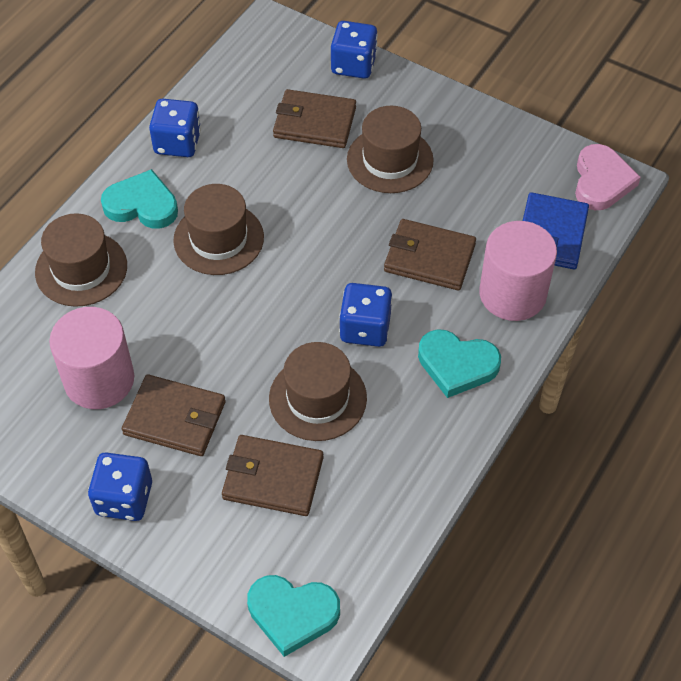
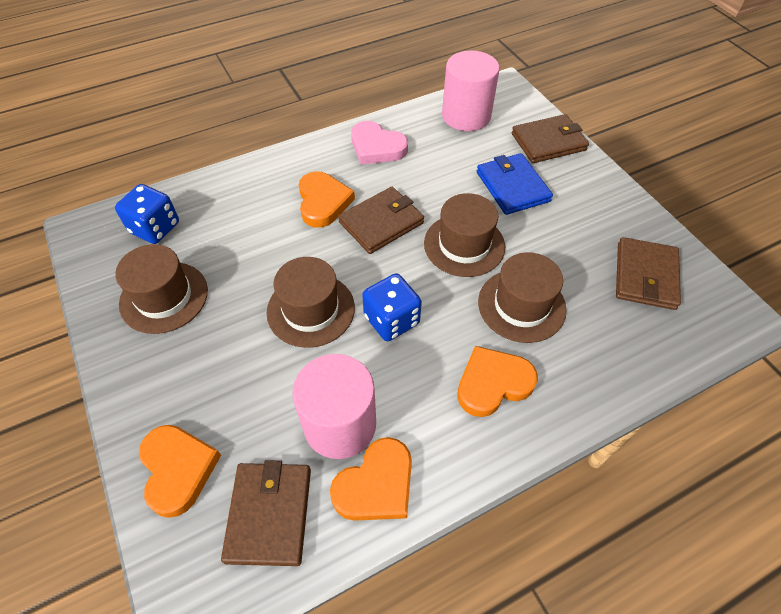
blue dice: 4 -> 2
orange heart: 0 -> 4
turquoise heart: 3 -> 0

